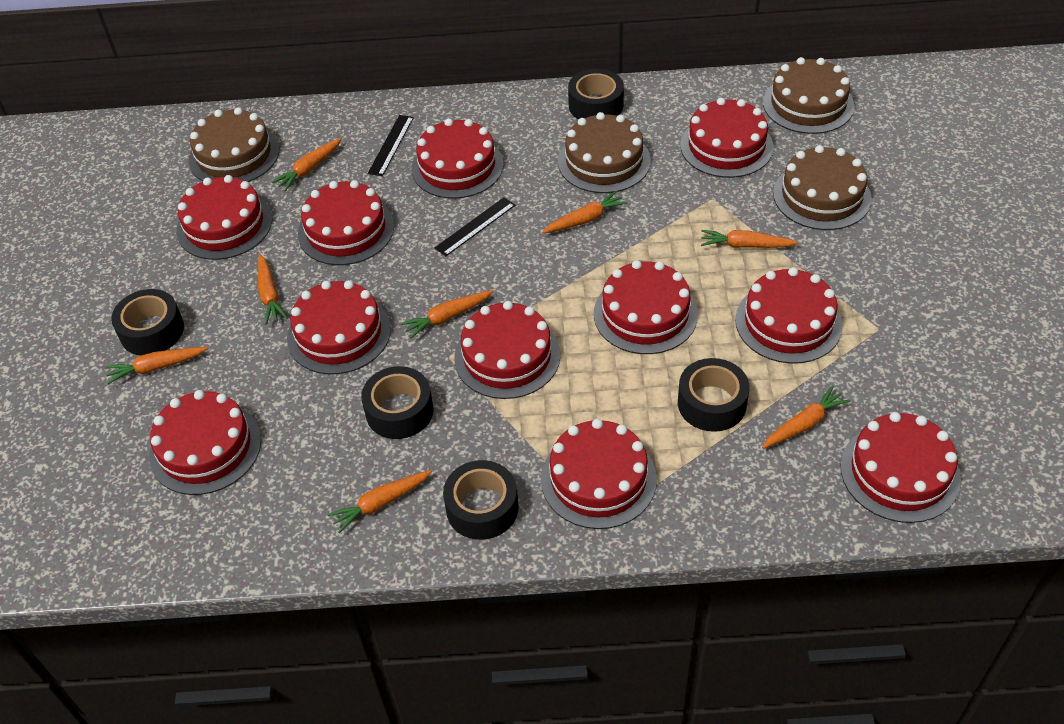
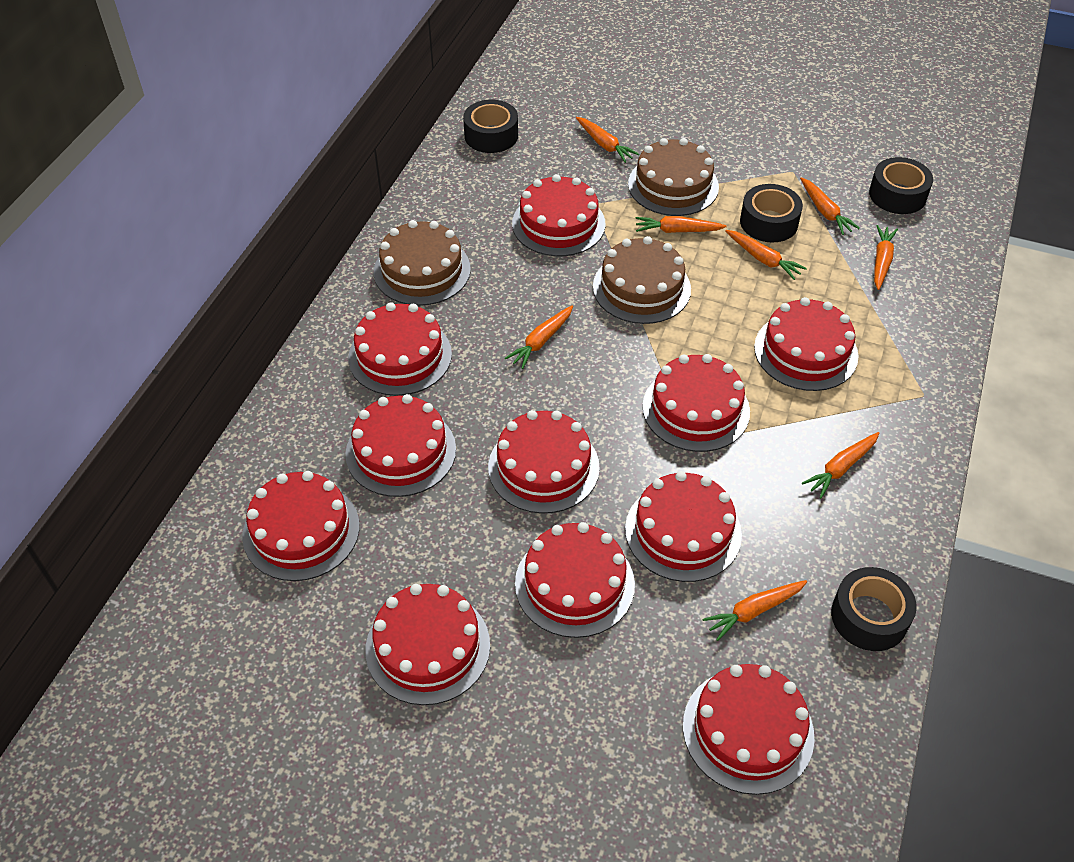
black ruler: 2 -> 0
black tape: 5 -> 4
brown cake: 4 -> 3

